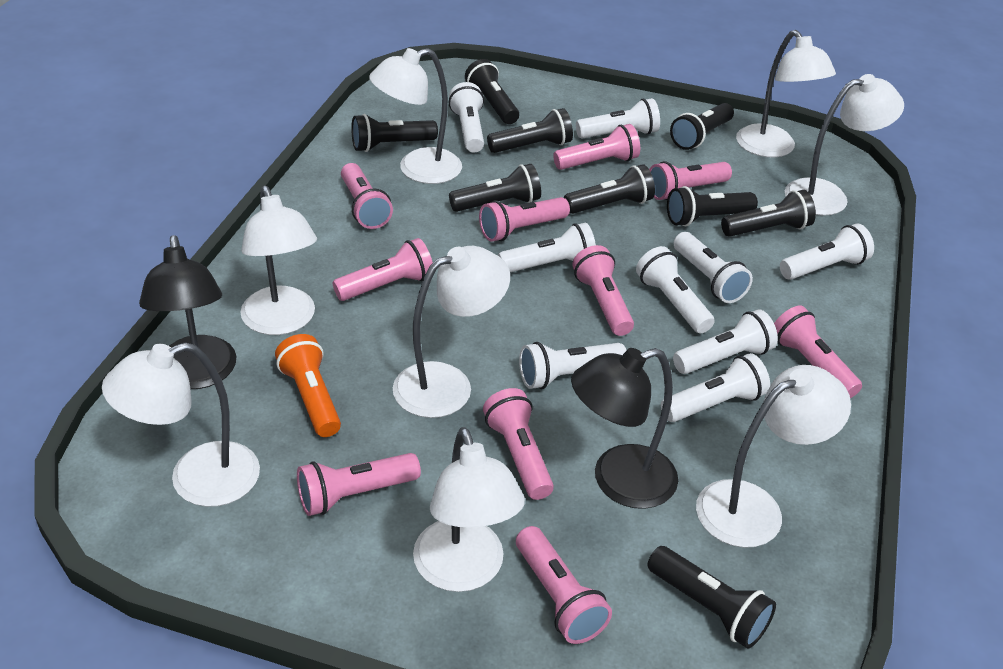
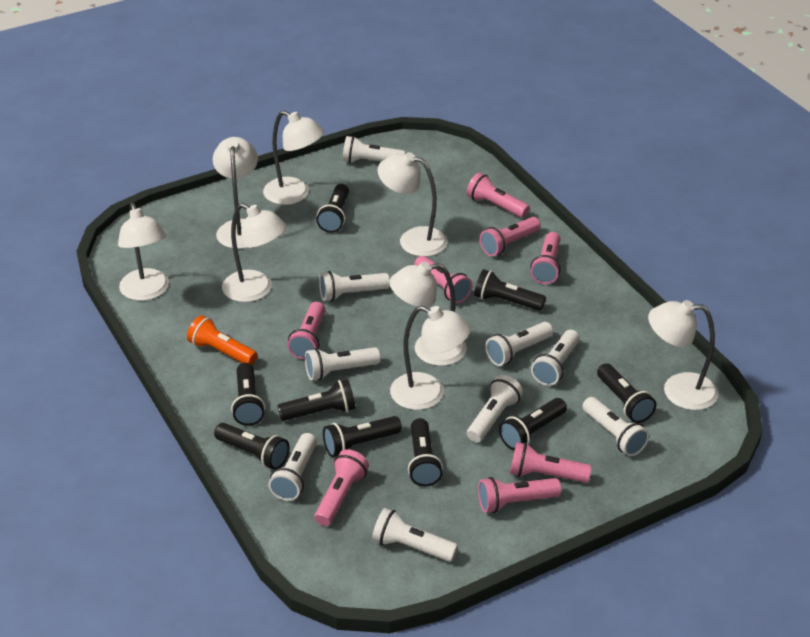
black lamp: 2 -> 0
pink flashlight: 10 -> 8

